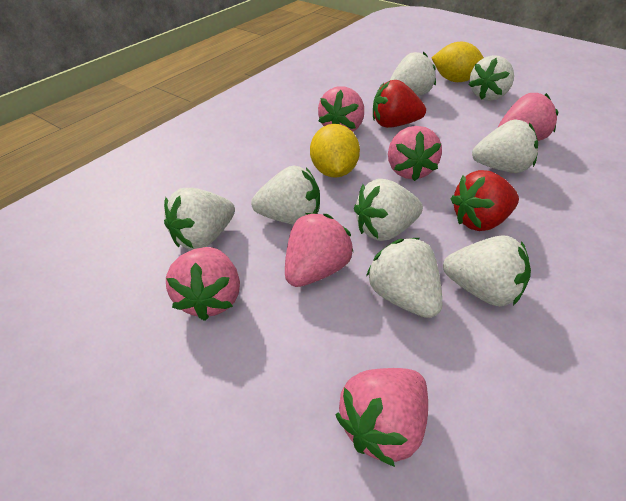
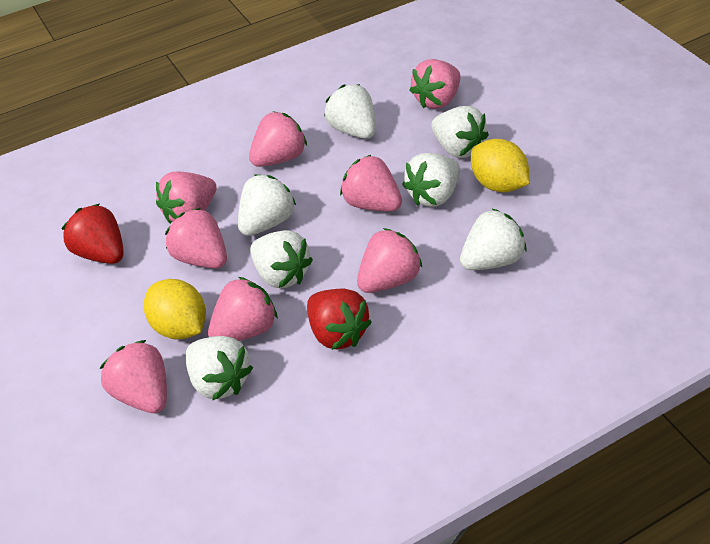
pink strawberry: 6 -> 8
white strawberry: 8 -> 7

